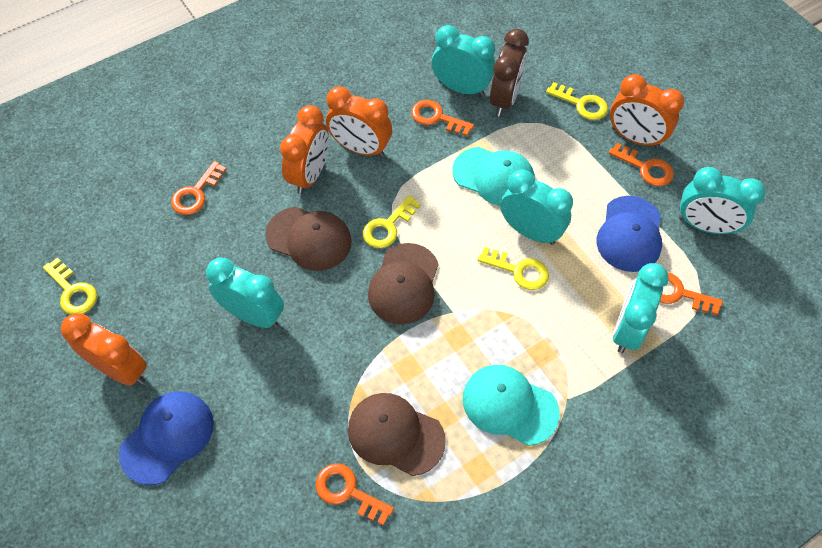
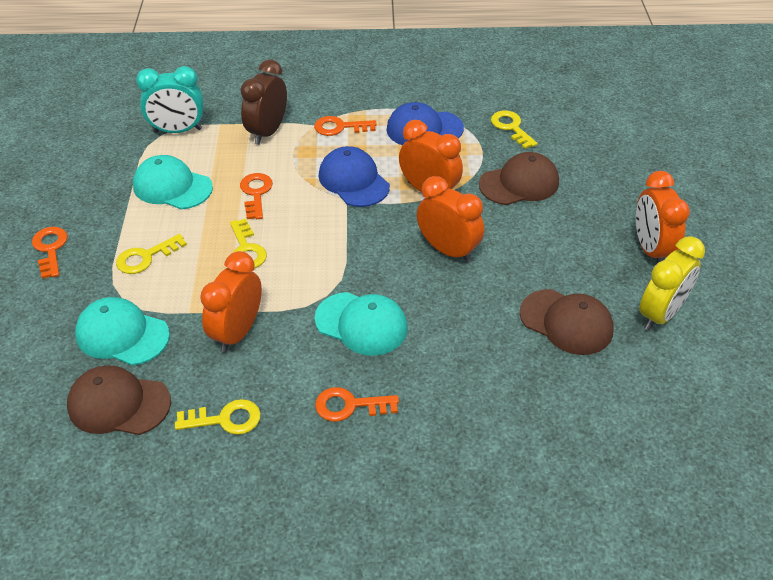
orange key: 5 -> 4
turquoise cap: 2 -> 3
turquoise clock: 5 -> 1
yellow clock: 0 -> 1

